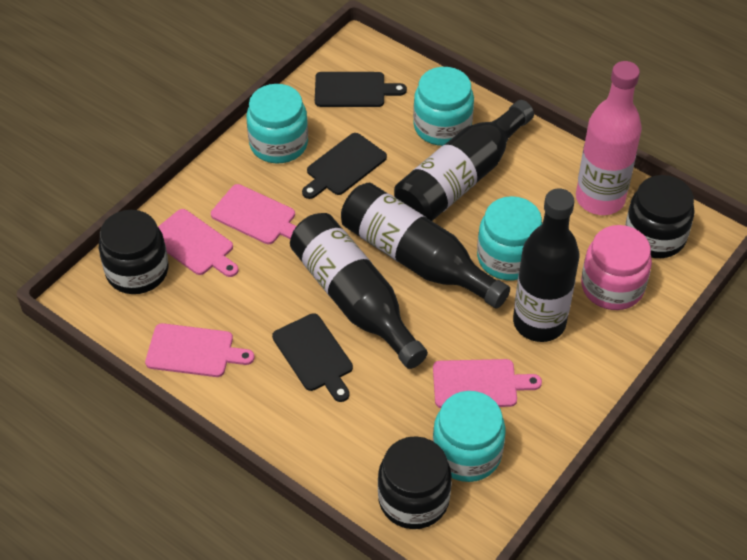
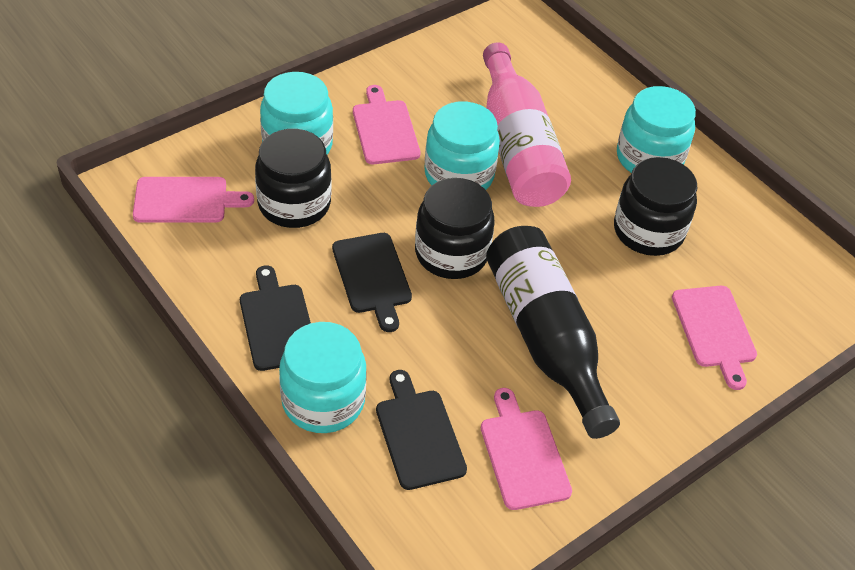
black bottle: 4 -> 1
pink jar: 1 -> 0

